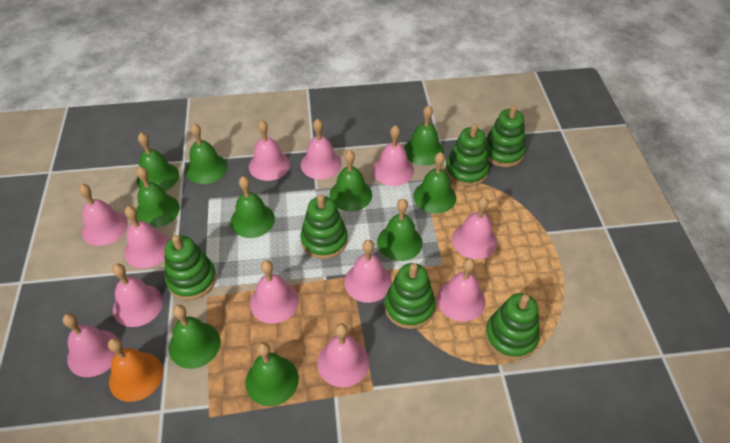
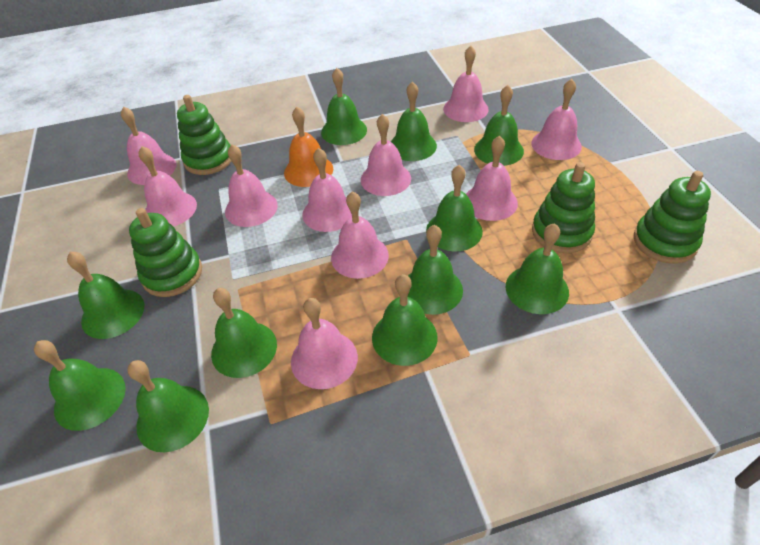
green bell: 10 -> 11
green stacking toy: 6 -> 4
pink bell: 12 -> 10

